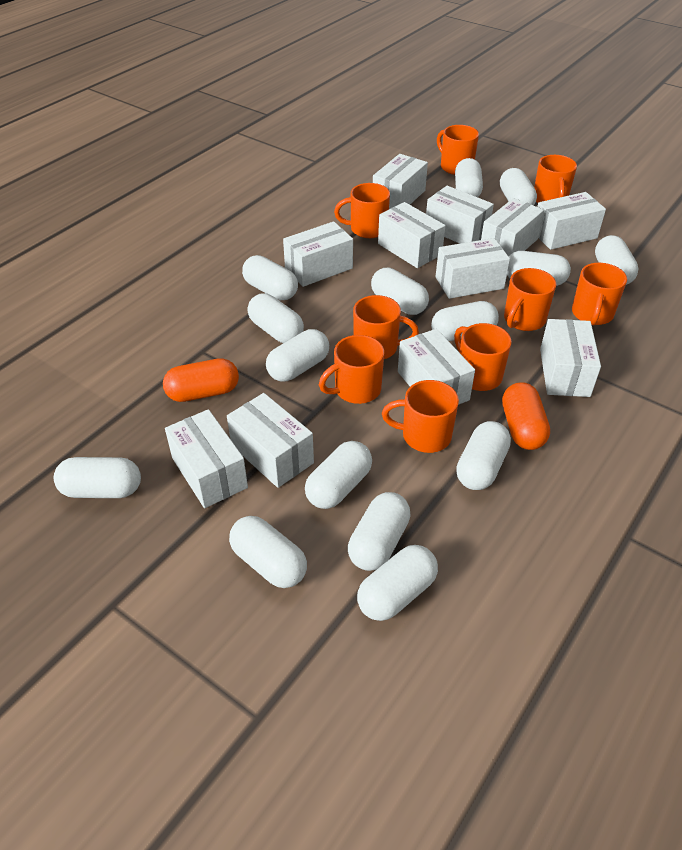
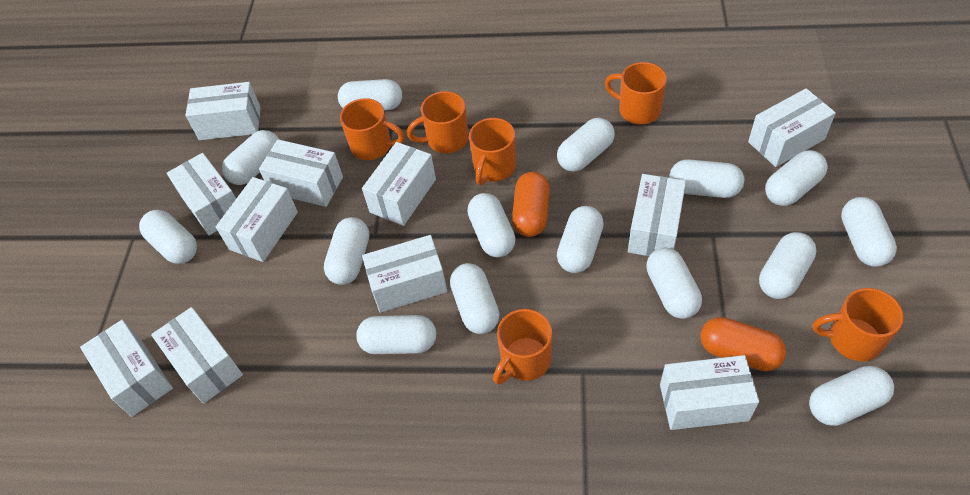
orange mug: 9 -> 6

